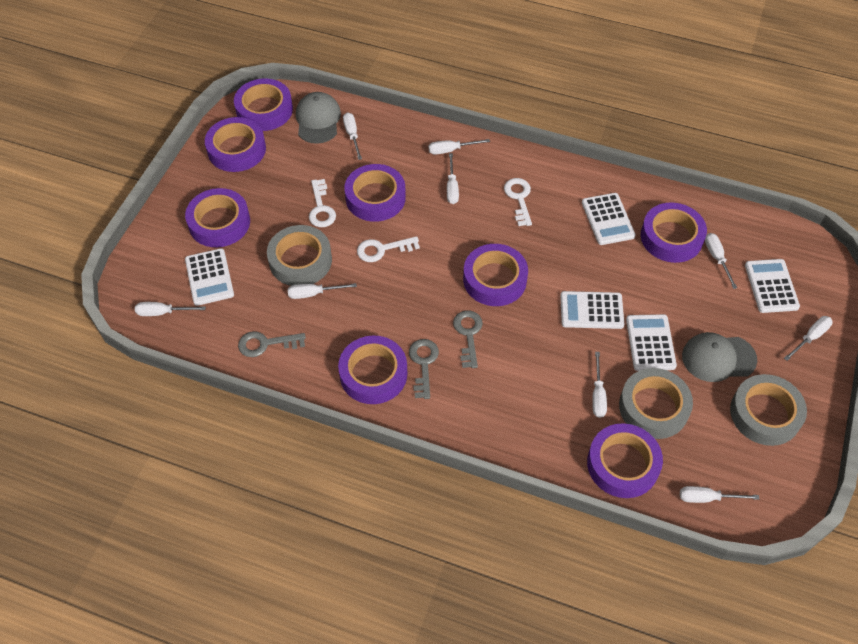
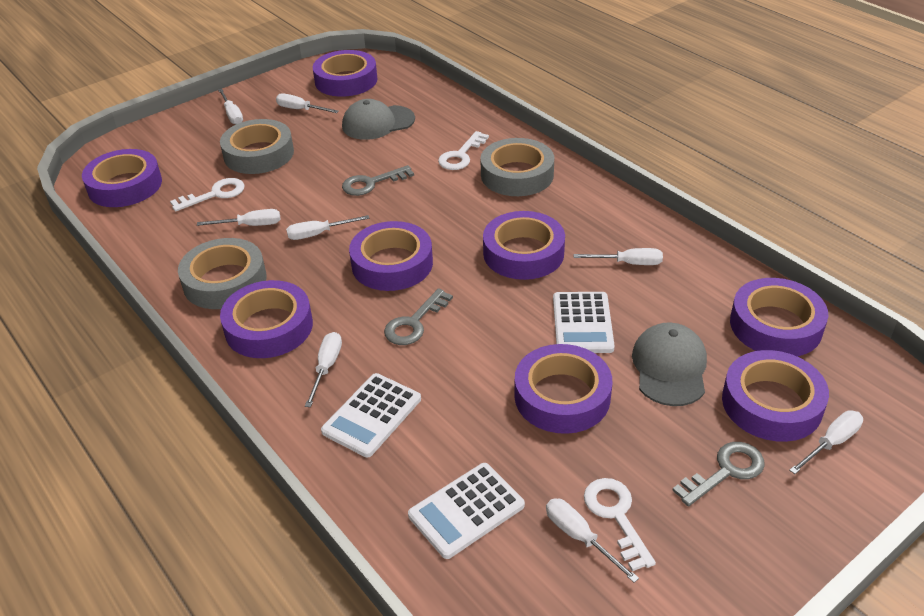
white calculator: 5 -> 3
white screwdriver: 9 -> 8

